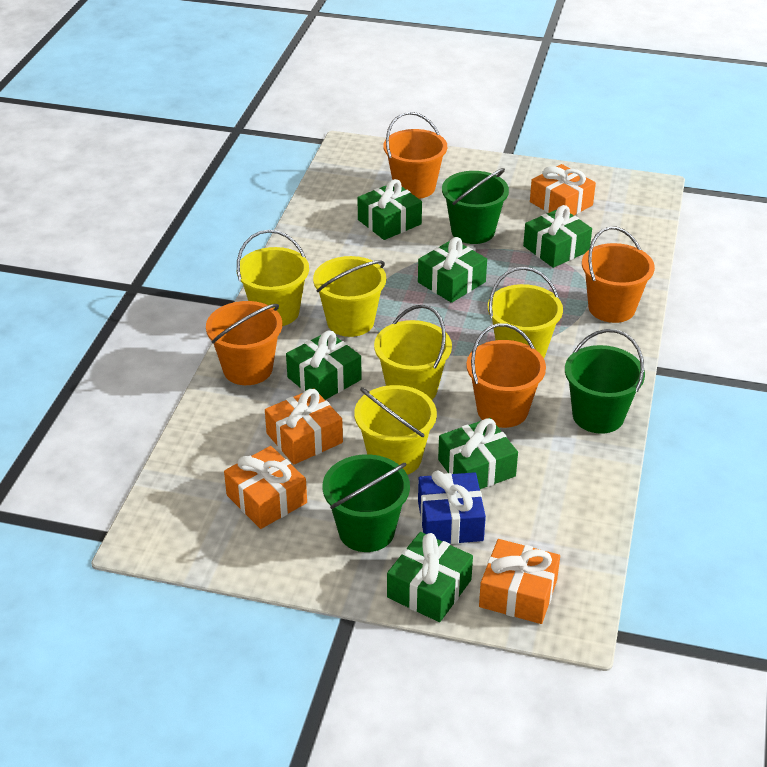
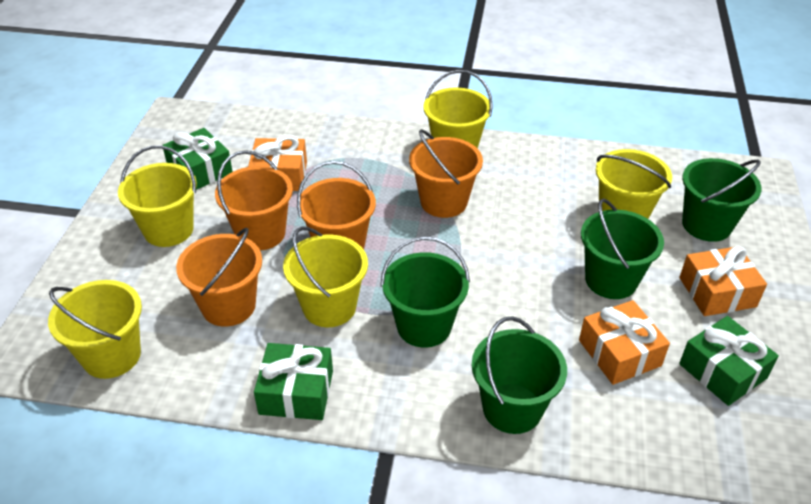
blue gift: 1 -> 0
green bucket: 3 -> 4
green gift: 6 -> 3
orange gift: 4 -> 3

